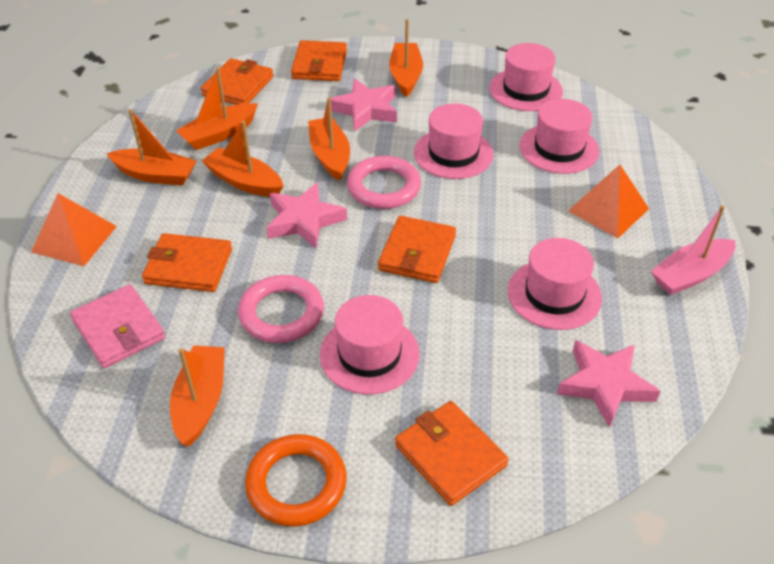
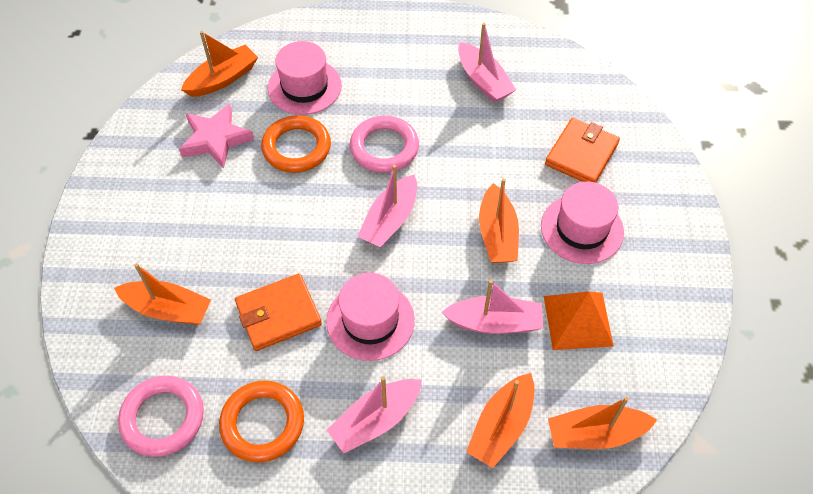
orange boat: 6 -> 5
orange pyramid: 2 -> 1
orange ring: 1 -> 2
orange wallet: 5 -> 2
pink boat: 1 -> 4
pink hat: 5 -> 3
pink star: 3 -> 1
pink wallet: 1 -> 0

